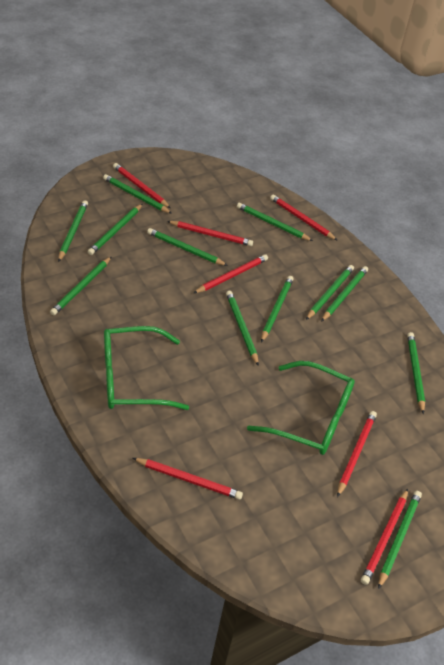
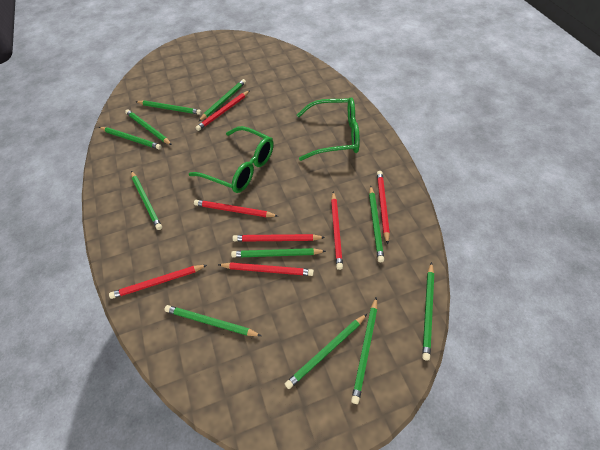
green pencil: 12 -> 11

